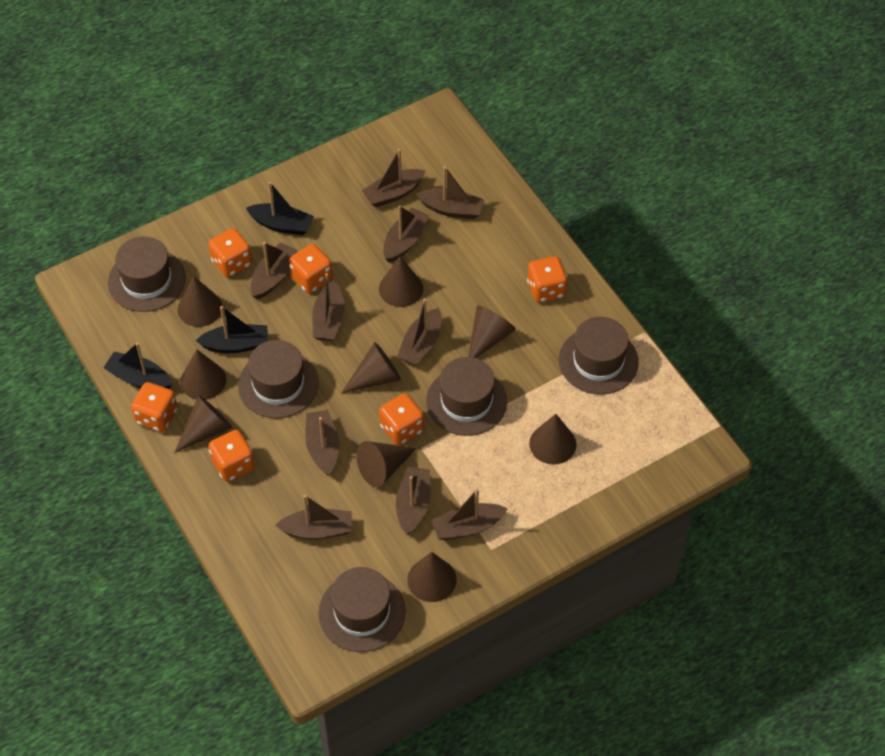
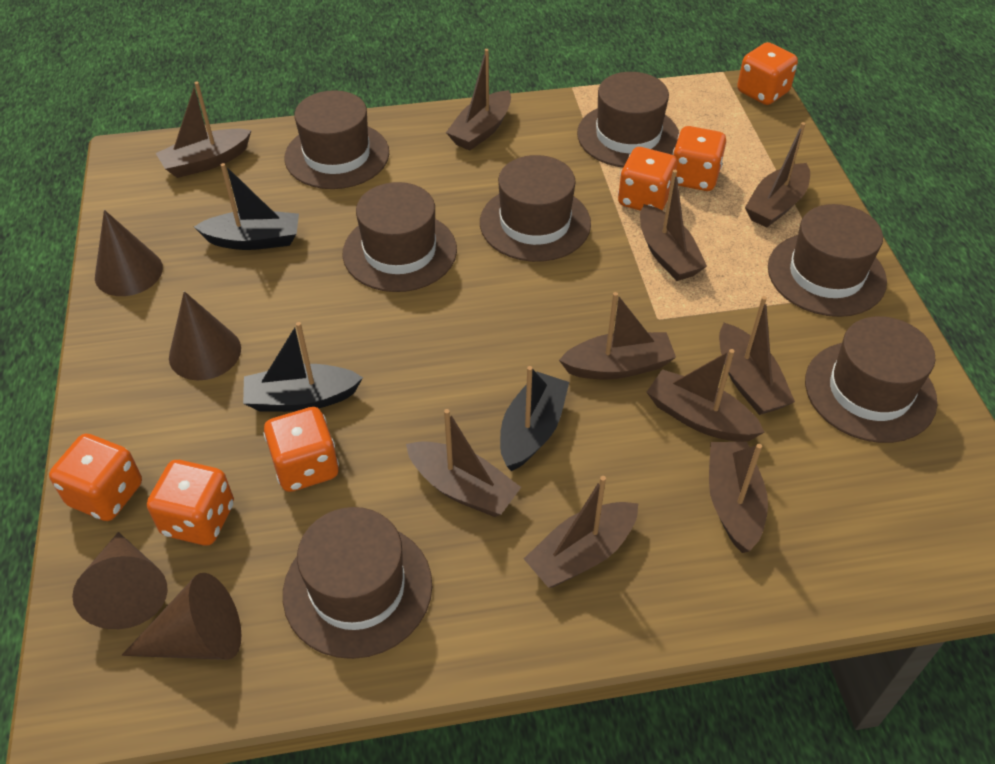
brown cone: 9 -> 4
brown hat: 5 -> 7

